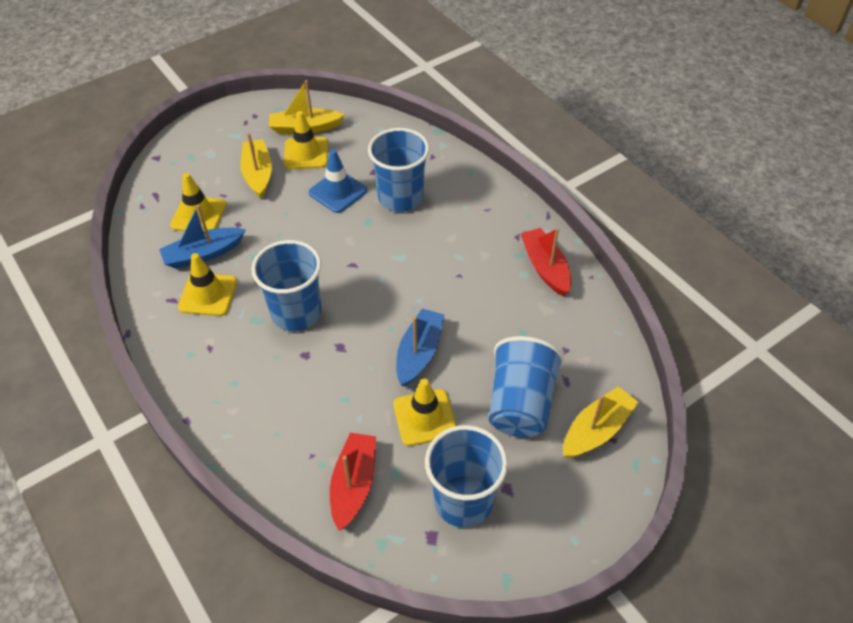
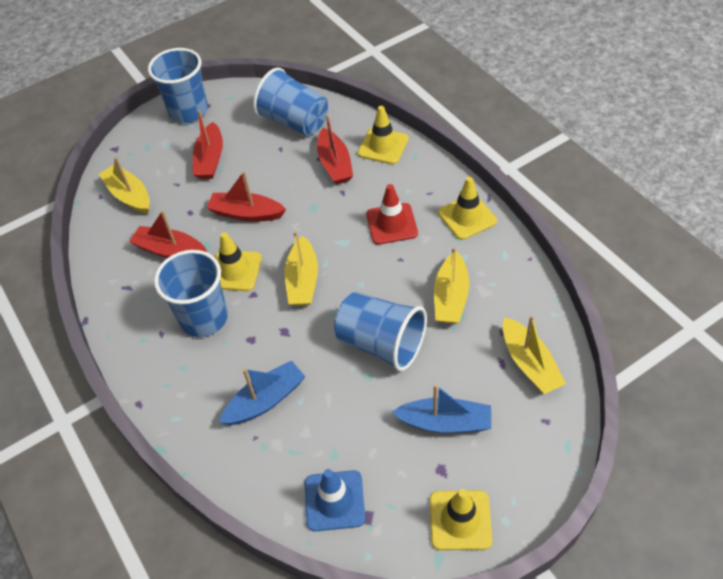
red boat: 2 -> 4
red traffic cone: 0 -> 1
yellow boat: 3 -> 4

